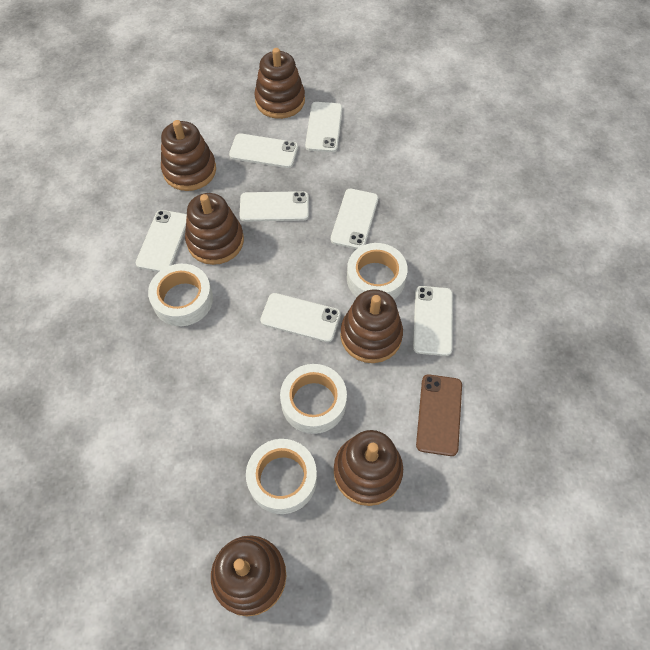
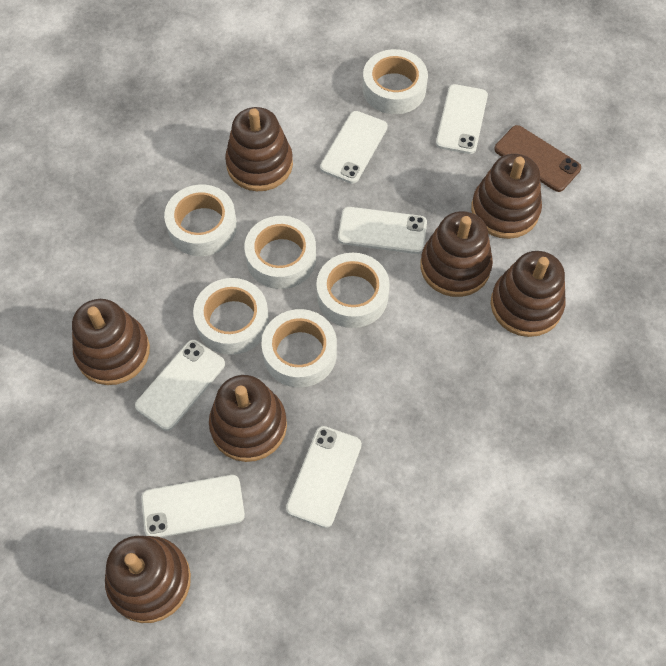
brown stacking toy: 6 -> 7
white phone: 7 -> 6
white tape: 4 -> 6

